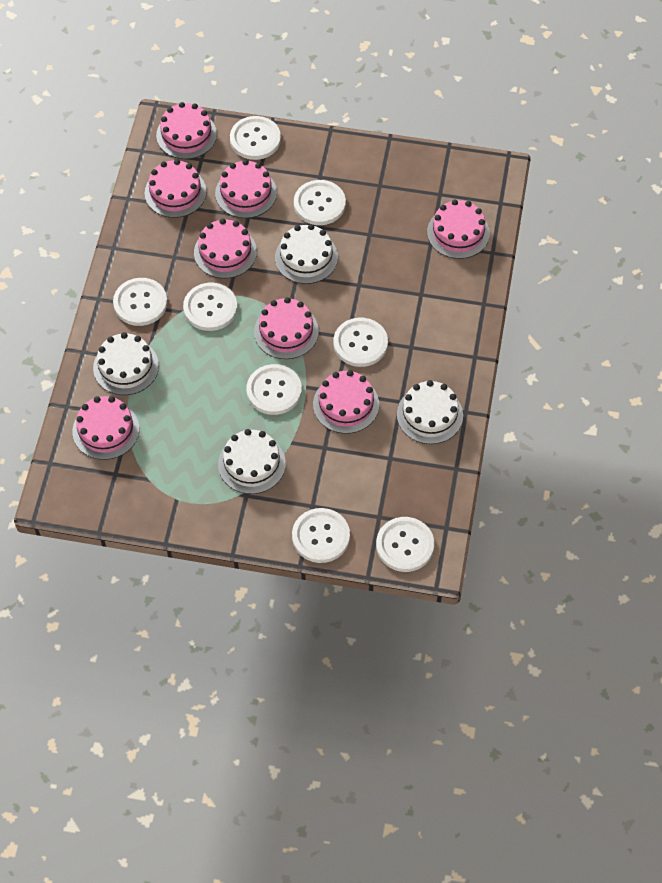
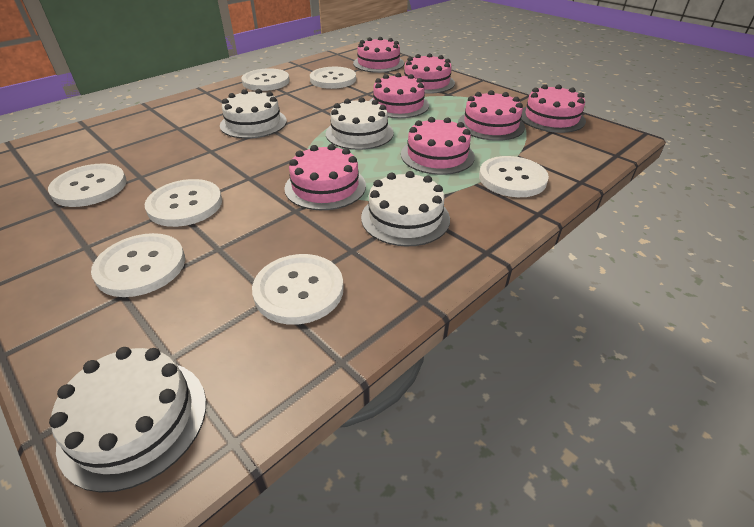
pink cake: 8 -> 7
white button: 8 -> 7

